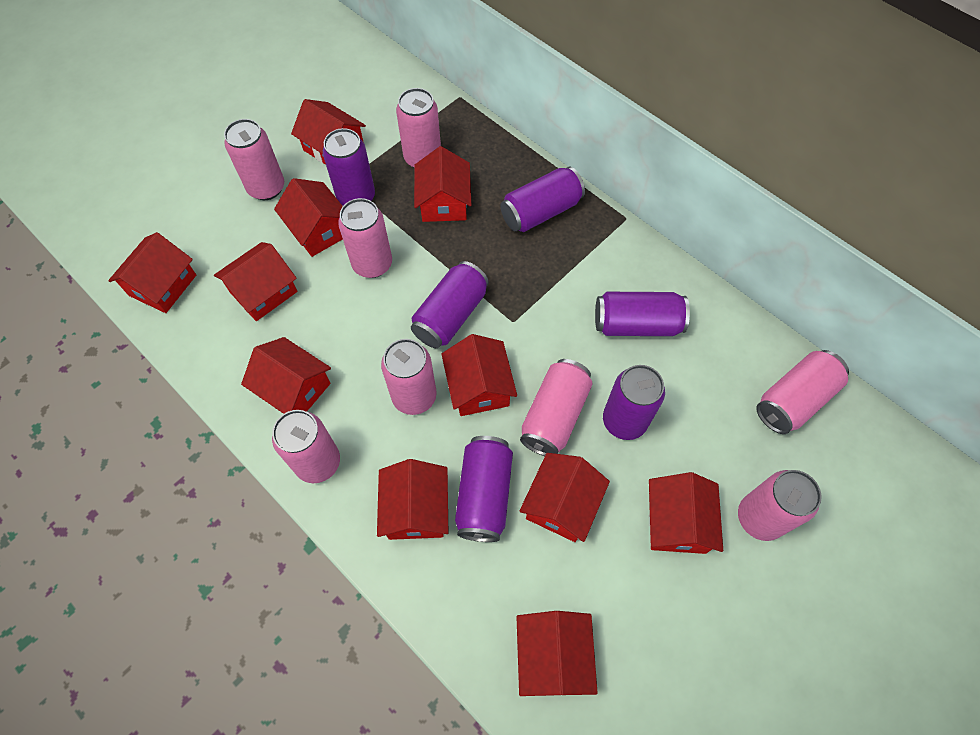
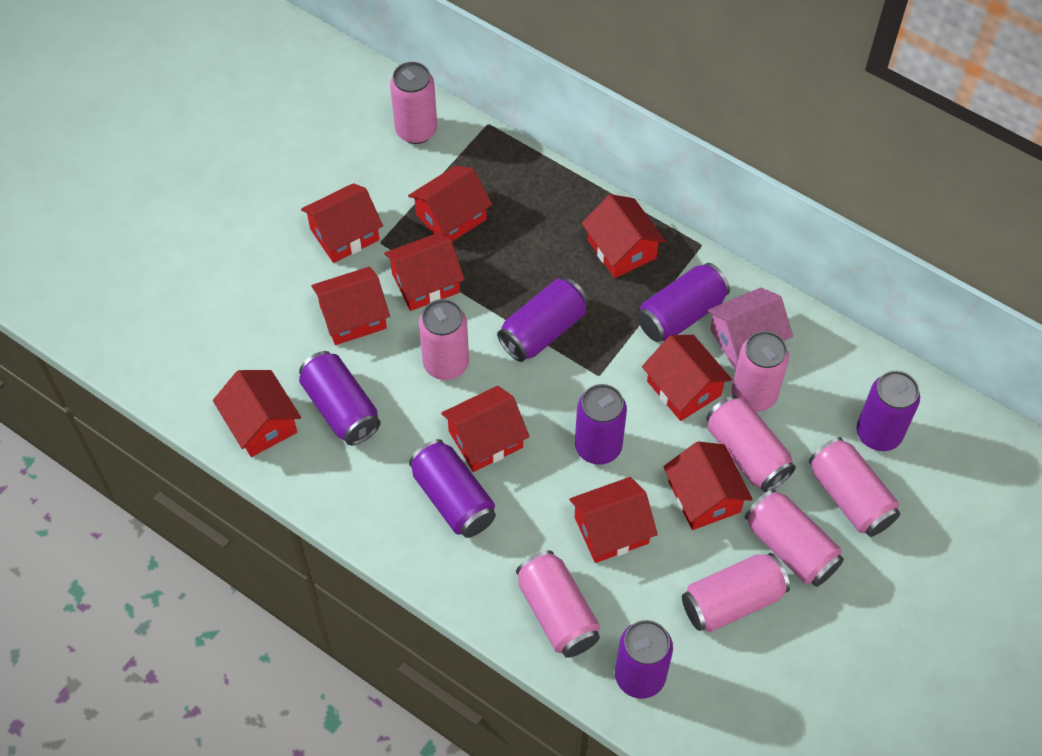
pink house: 0 -> 1
purple can: 6 -> 7
red house: 11 -> 10

